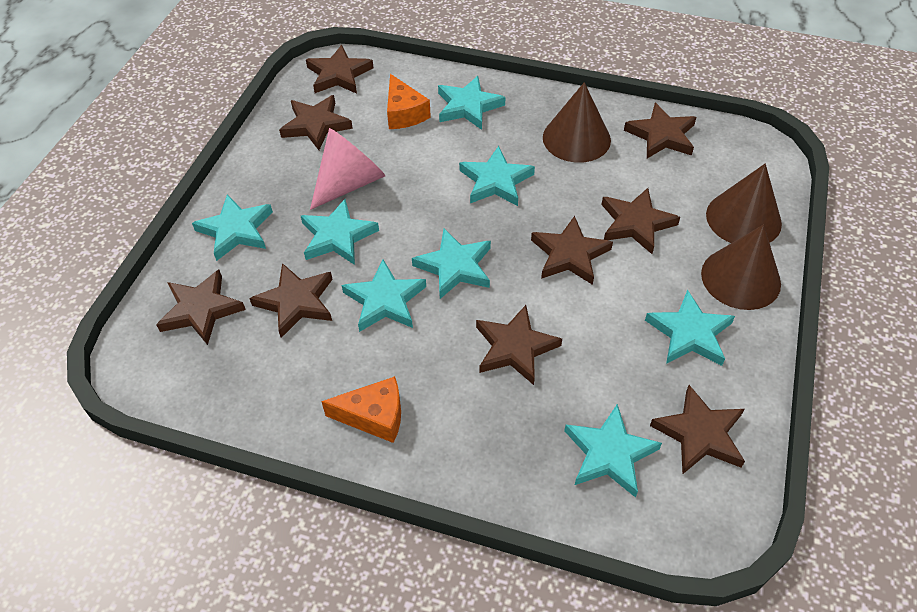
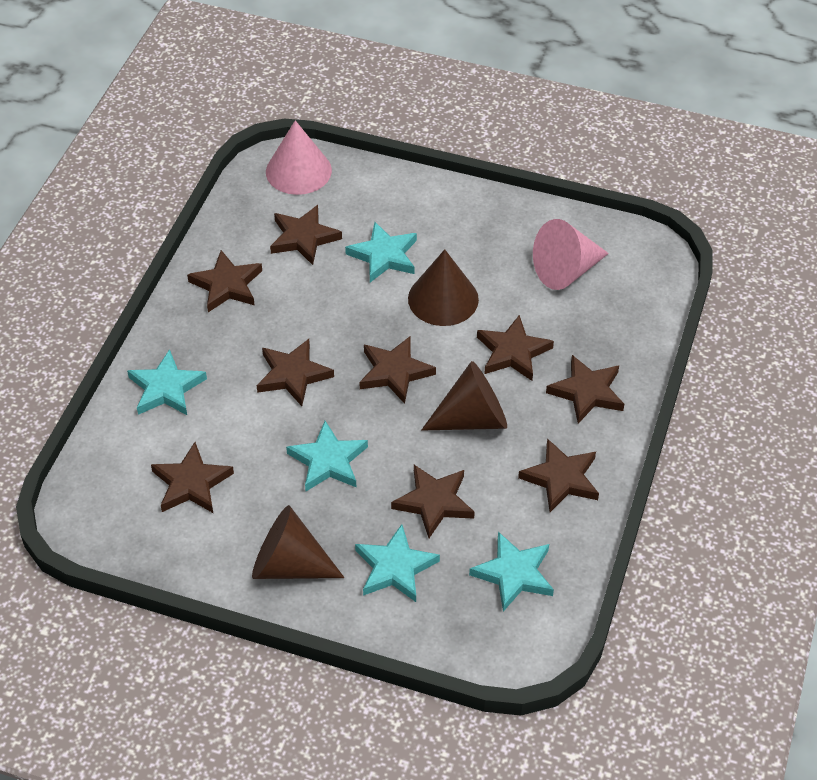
orange cheese: 2 -> 0
pink cone: 1 -> 2
turquoise star: 8 -> 5

